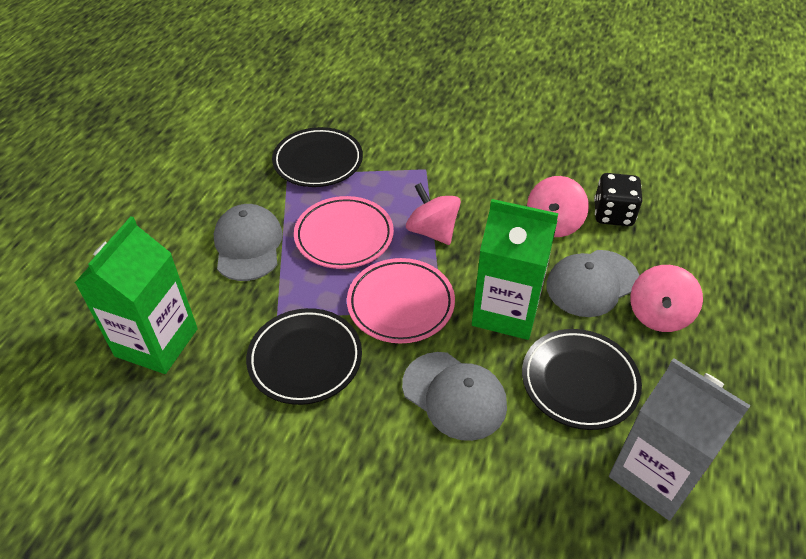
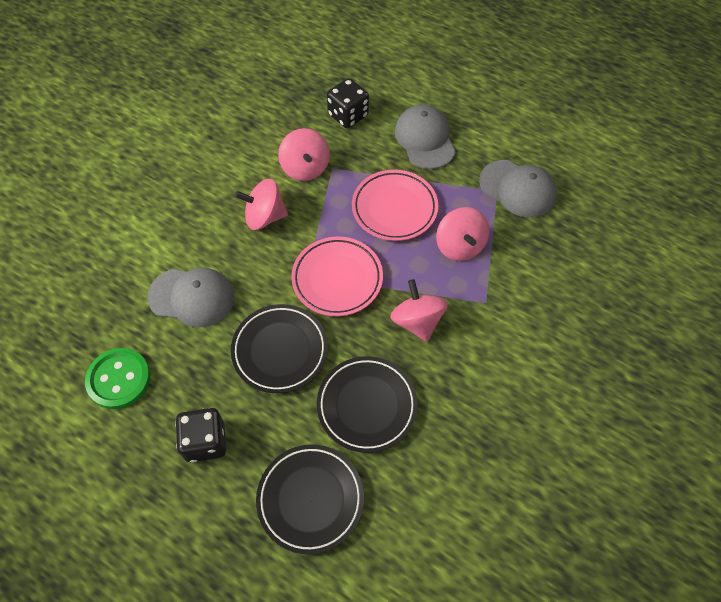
black dice: 1 -> 2
green button: 0 -> 1
green carton: 2 -> 0
grey carton: 1 -> 0
pink spinning top: 3 -> 4

